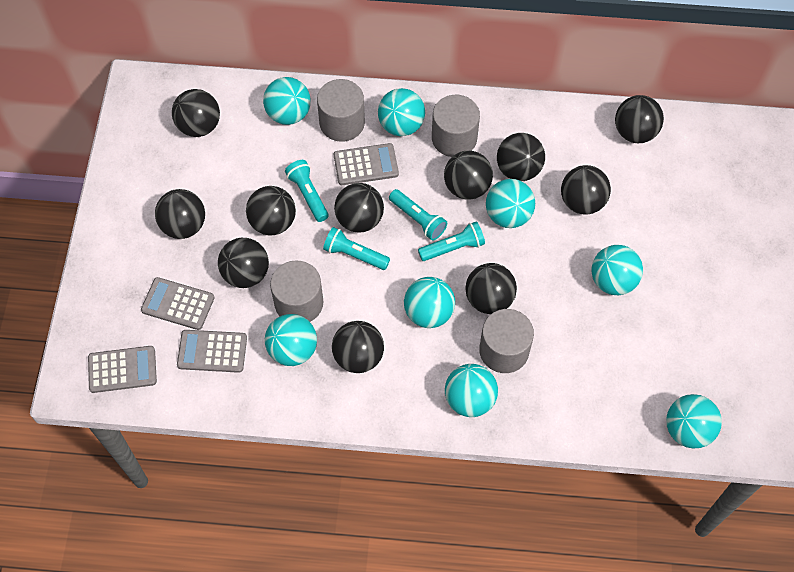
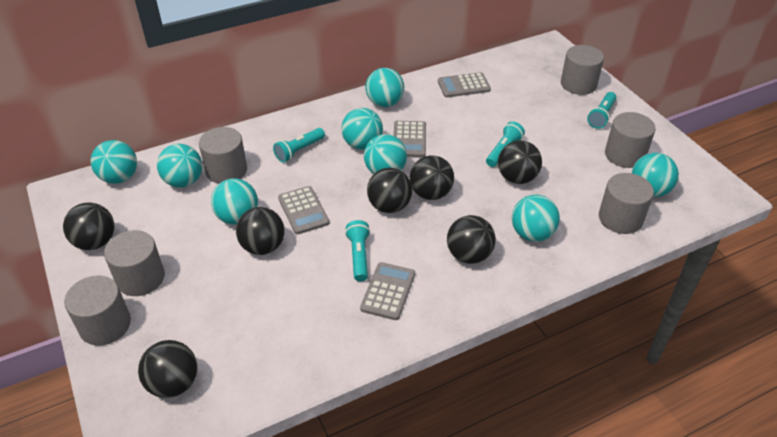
black ball: 11 -> 7
grey cylinder: 4 -> 6

